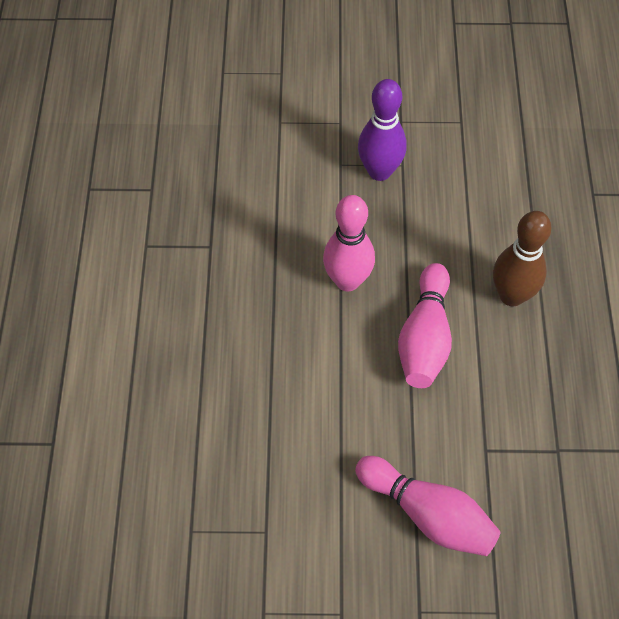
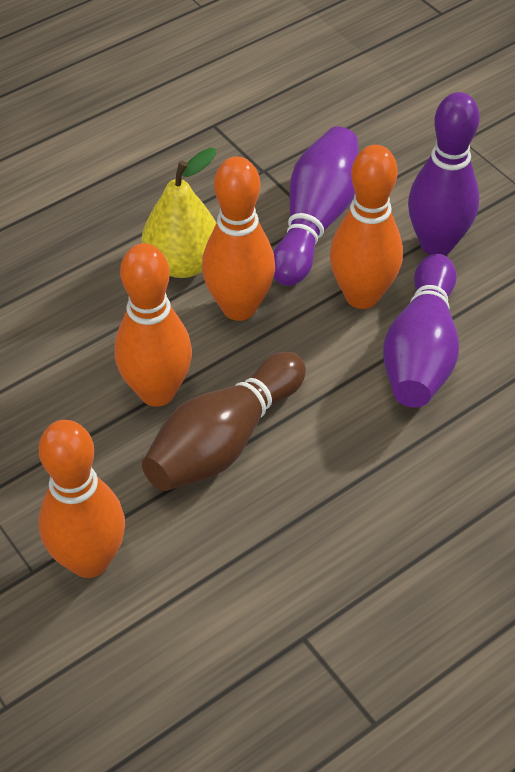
orange bowling pin: 0 -> 4
pink bowling pin: 3 -> 0
purple bowling pin: 1 -> 3
yellow pear: 0 -> 1

